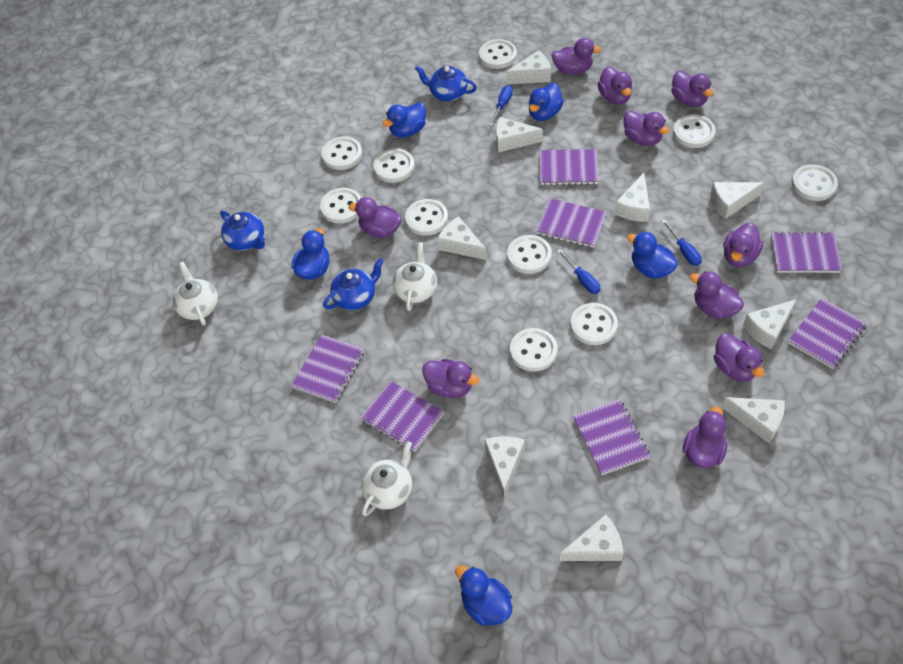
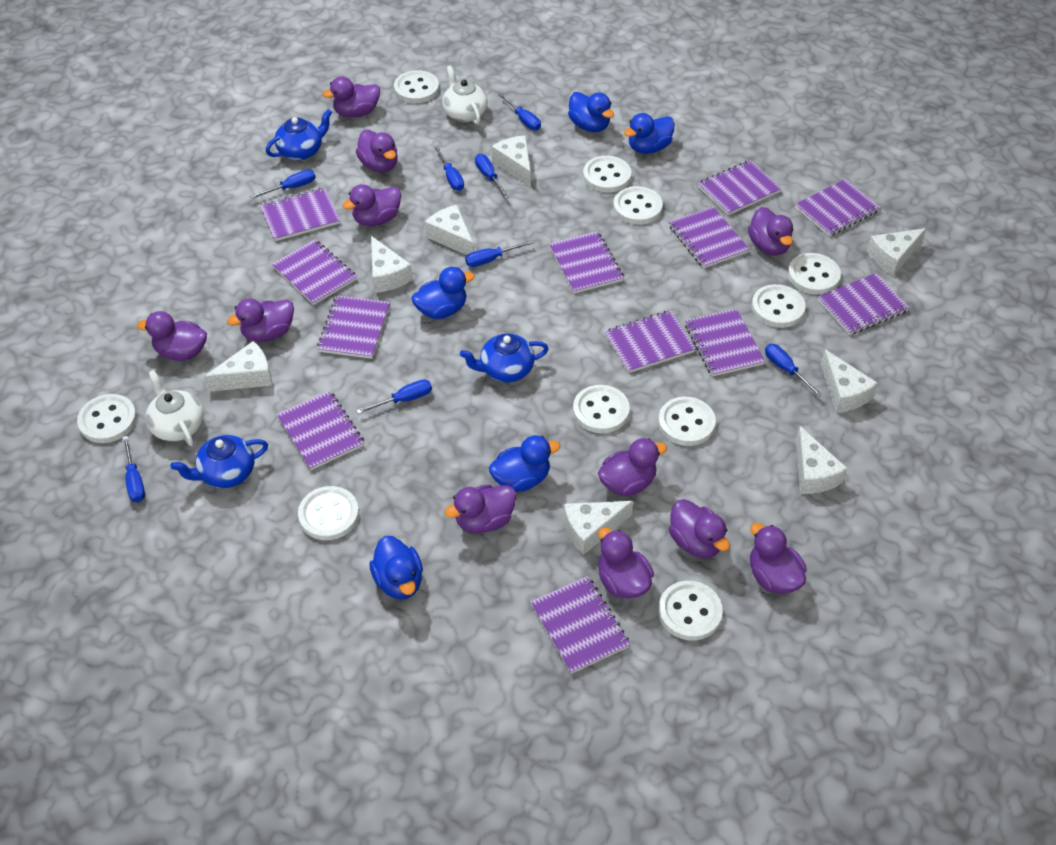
blue screwdriver: 3 -> 8
purple duck: 10 -> 11
purple notebook: 7 -> 12
white cheese: 9 -> 8
white teapot: 3 -> 2

